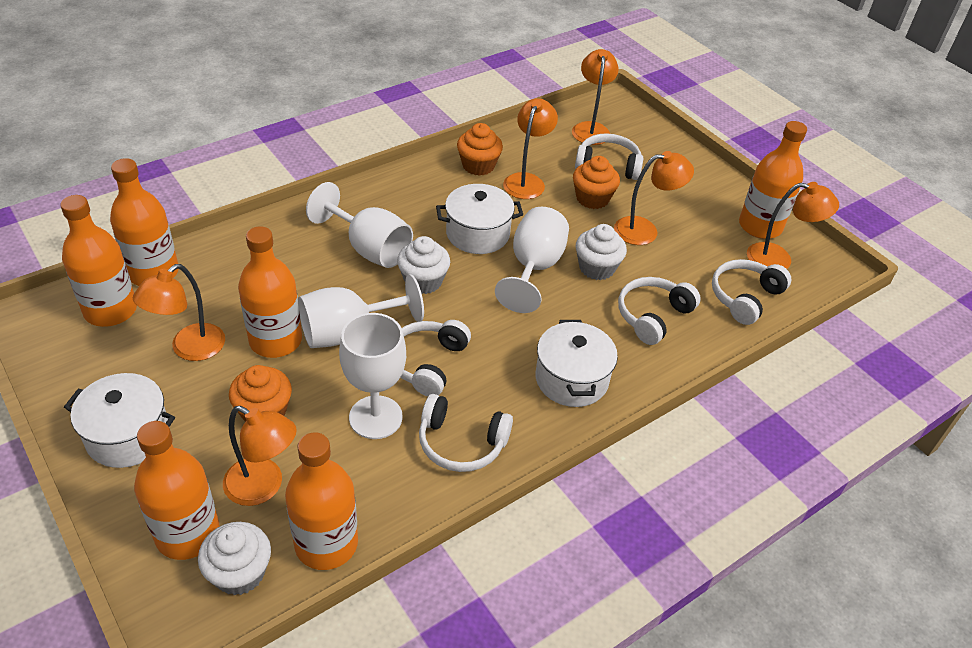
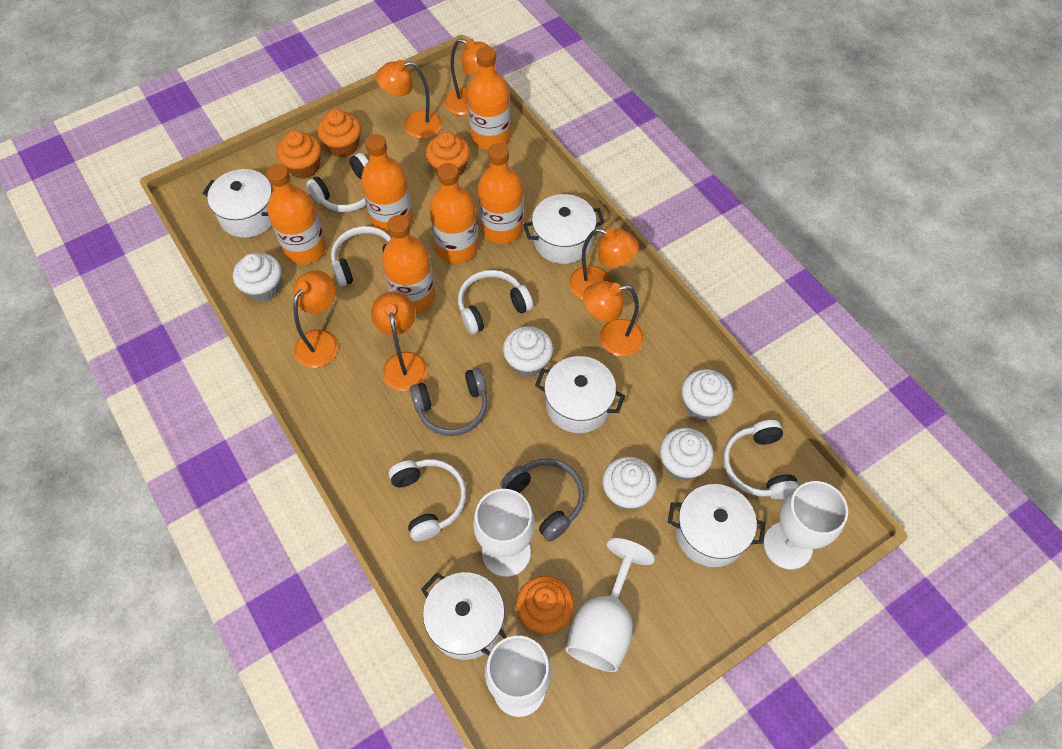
grey headphones: 0 -> 2
orange cupcake: 3 -> 4
white cupcake: 3 -> 5
white pot: 3 -> 5

